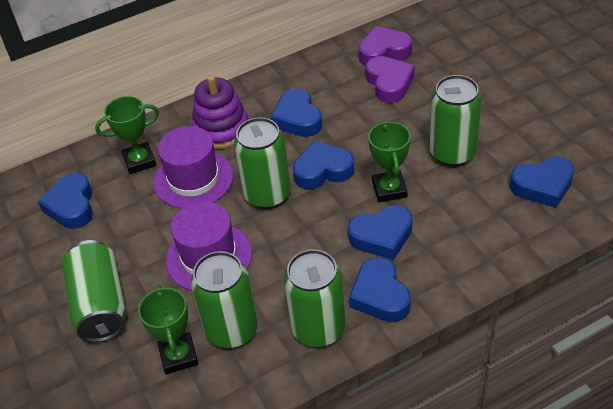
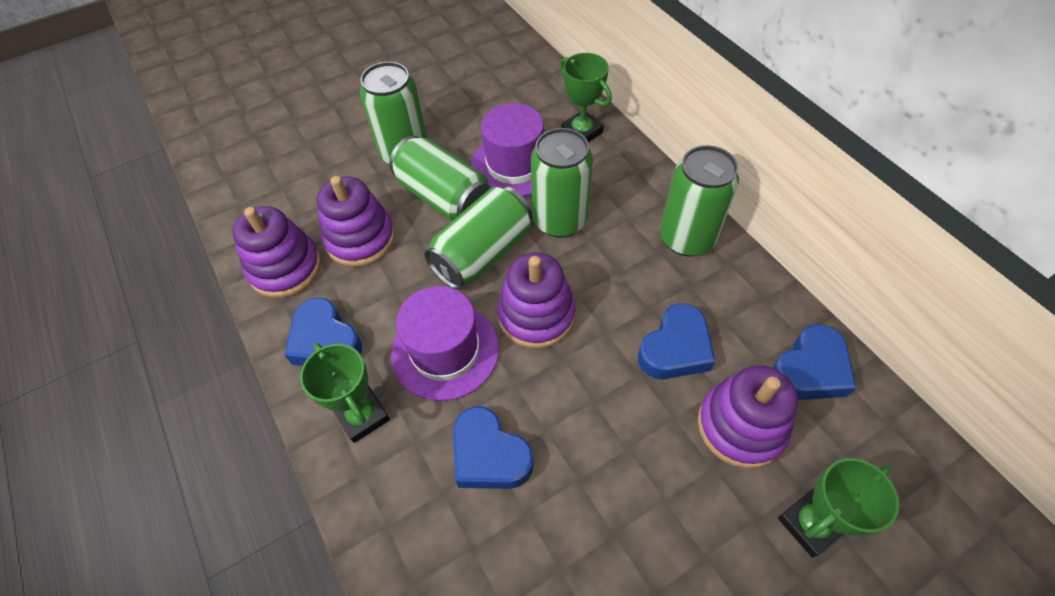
blue heart: 6 -> 4
purple heart: 2 -> 0
purple stacking toy: 1 -> 4

